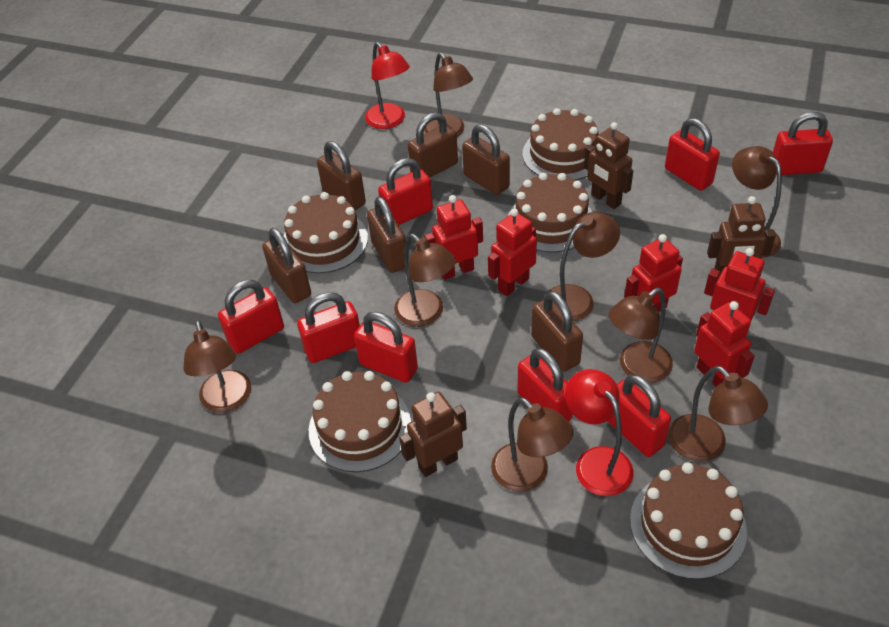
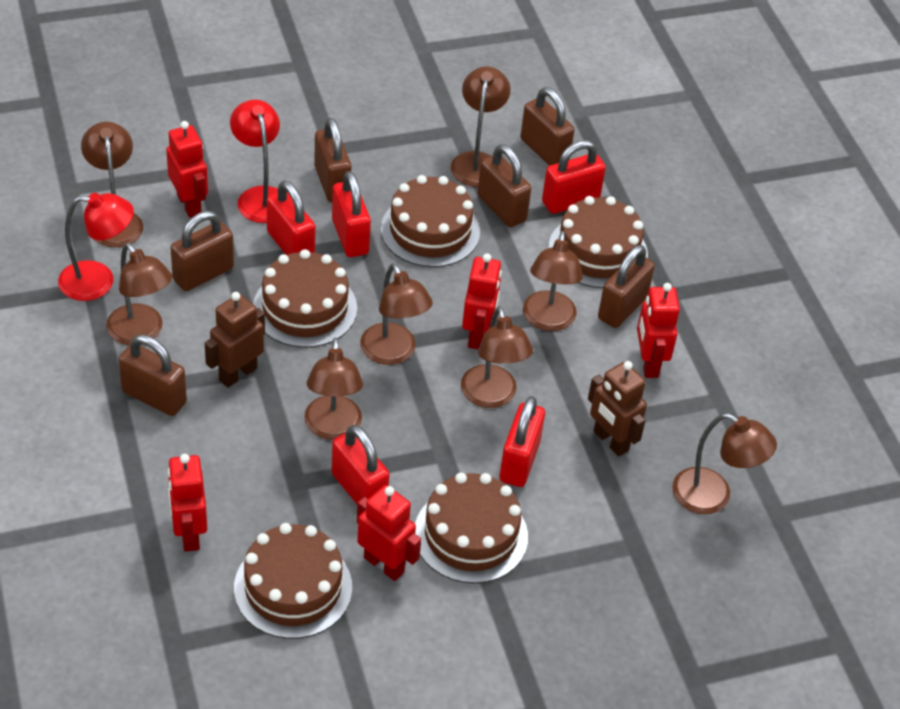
brown robot: 3 -> 2
red padlock: 8 -> 5

